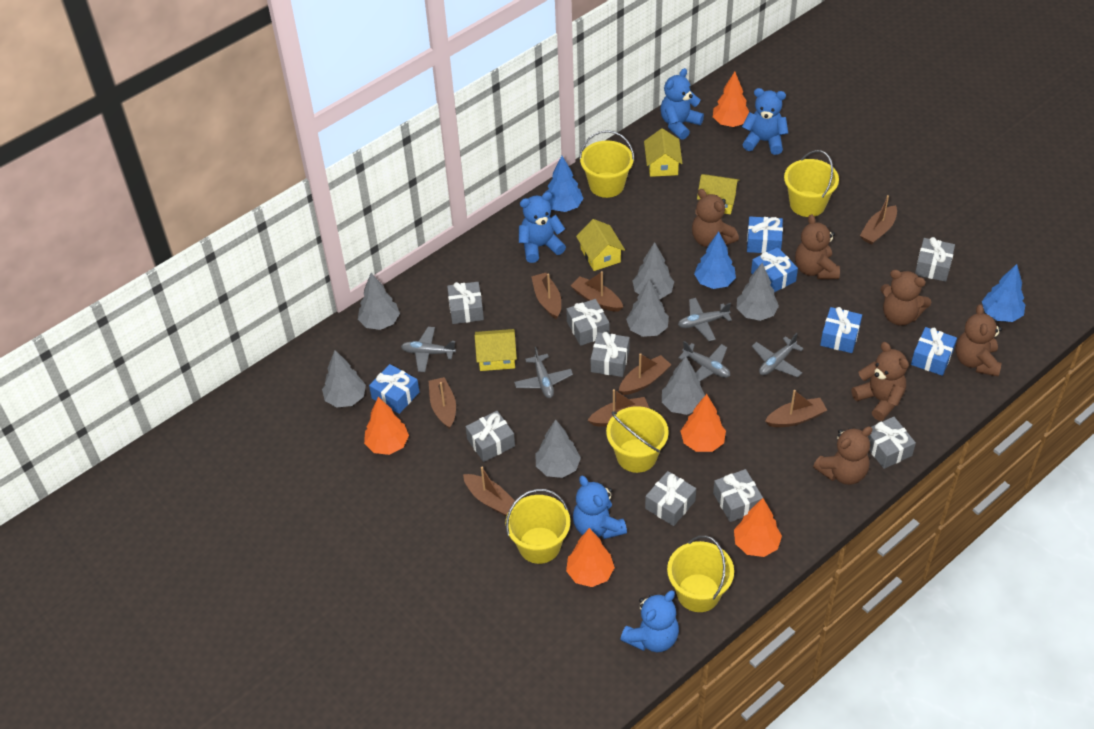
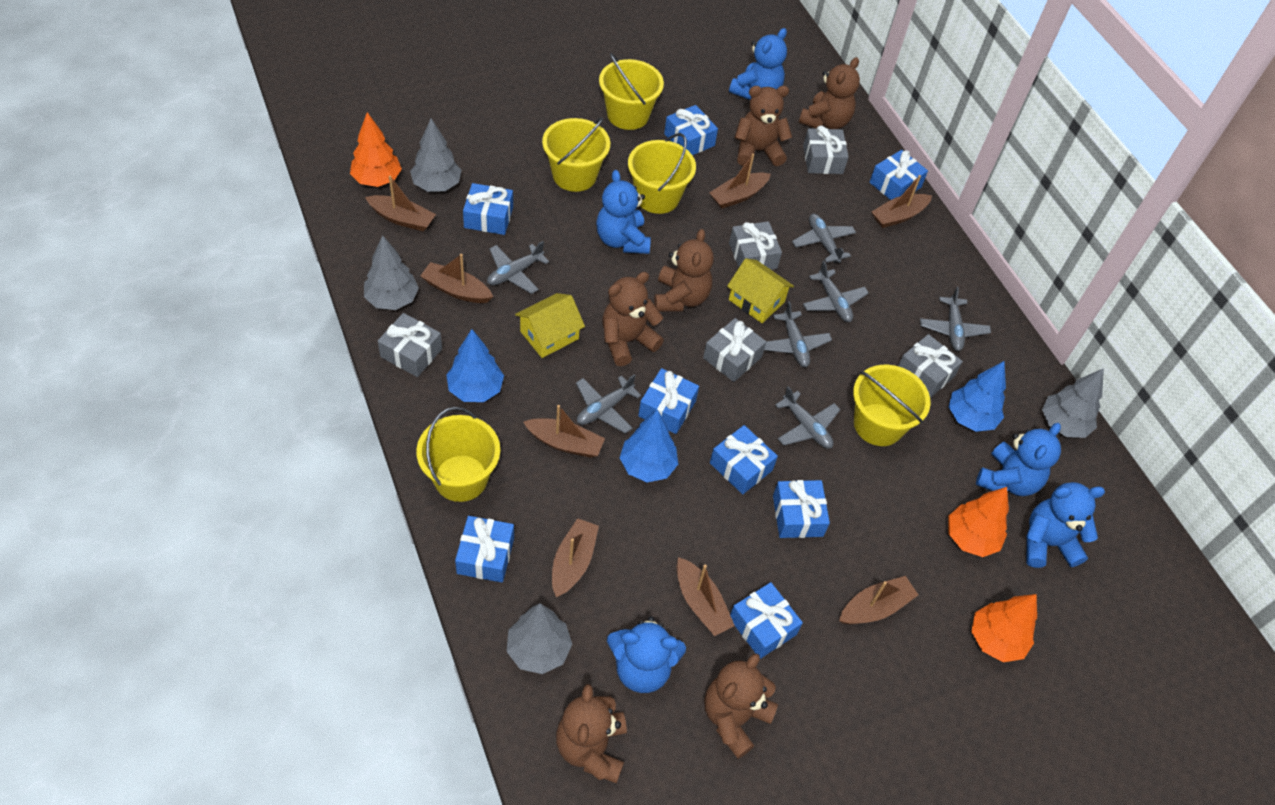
blue gift: 5 -> 8
grey gift: 8 -> 5
grey plane: 5 -> 7
grey tree: 7 -> 4
orange tree: 5 -> 3
yellow house: 4 -> 2

